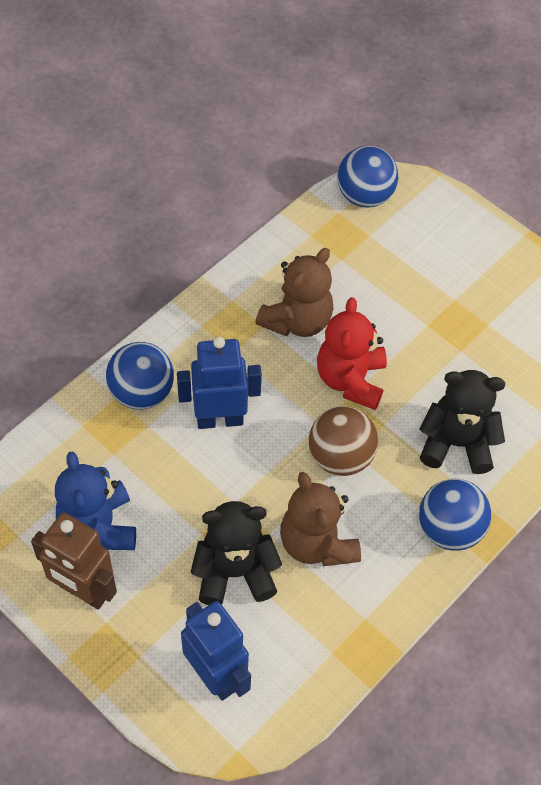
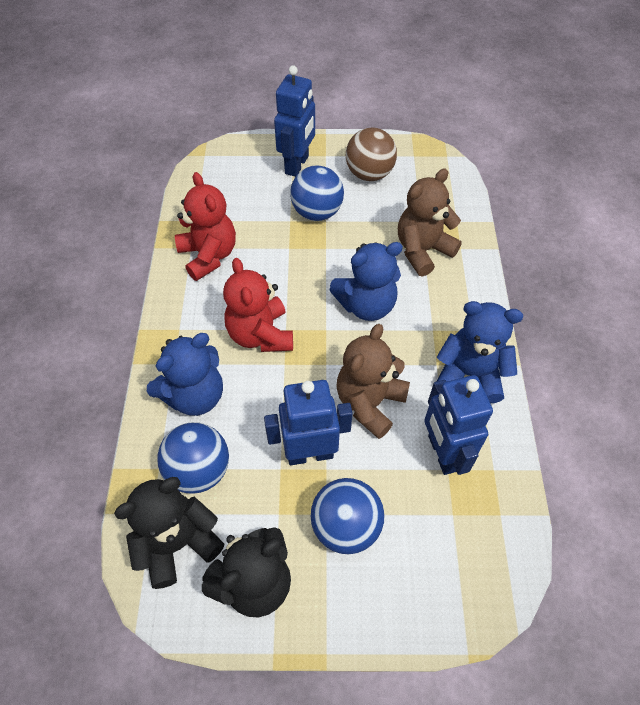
blue robot: 2 -> 3
blue teddy bear: 1 -> 3
brown robot: 1 -> 0
red teddy bear: 1 -> 2

